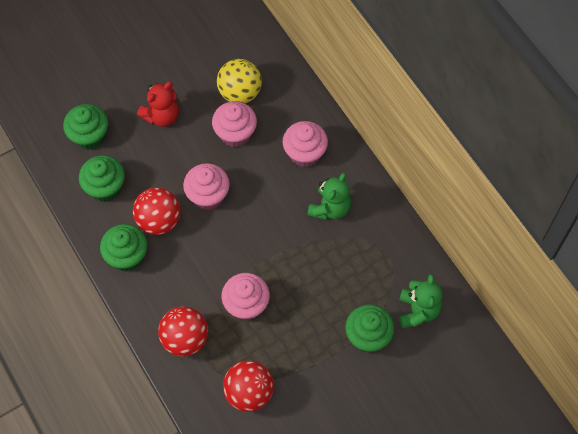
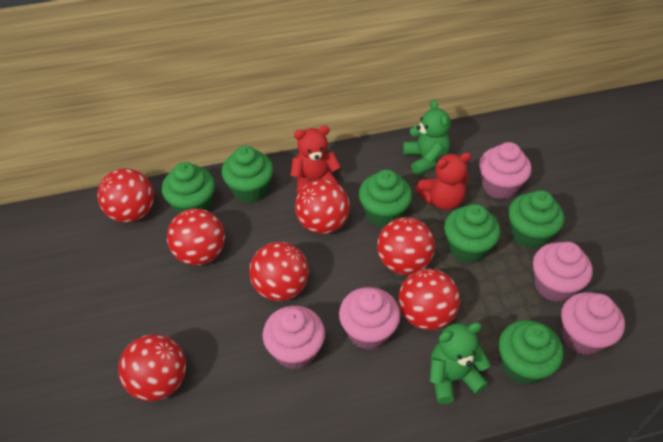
green cupcake: 4 -> 6
pink cupcake: 4 -> 5
red ball: 3 -> 7
red teddy bear: 1 -> 2
yellow ball: 1 -> 0

